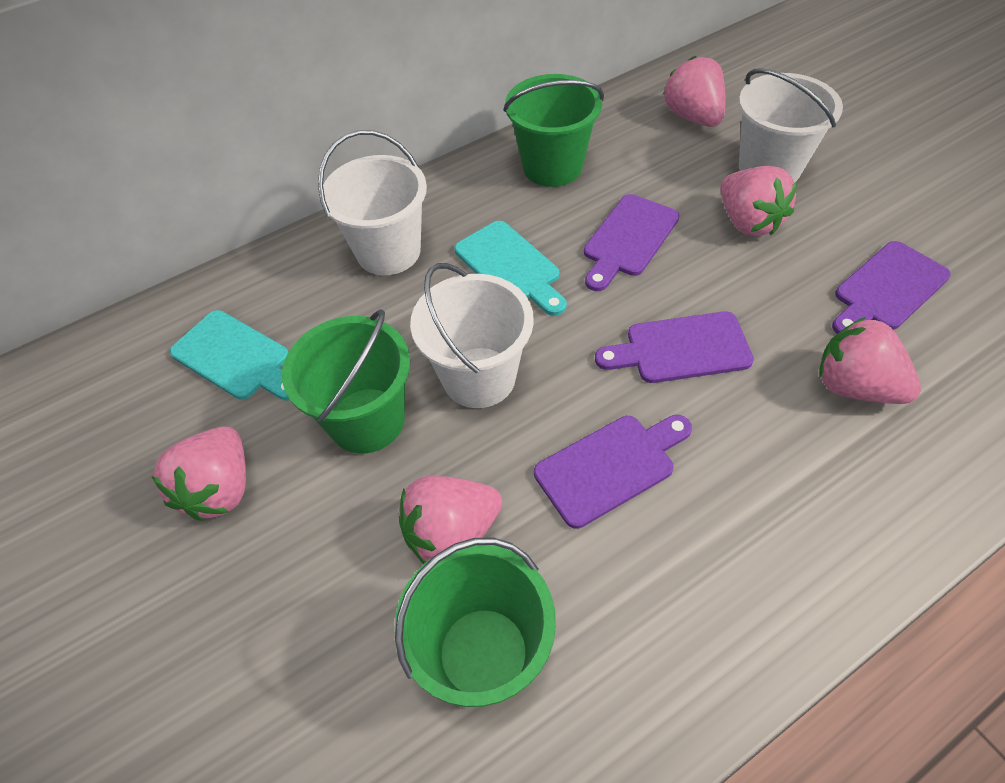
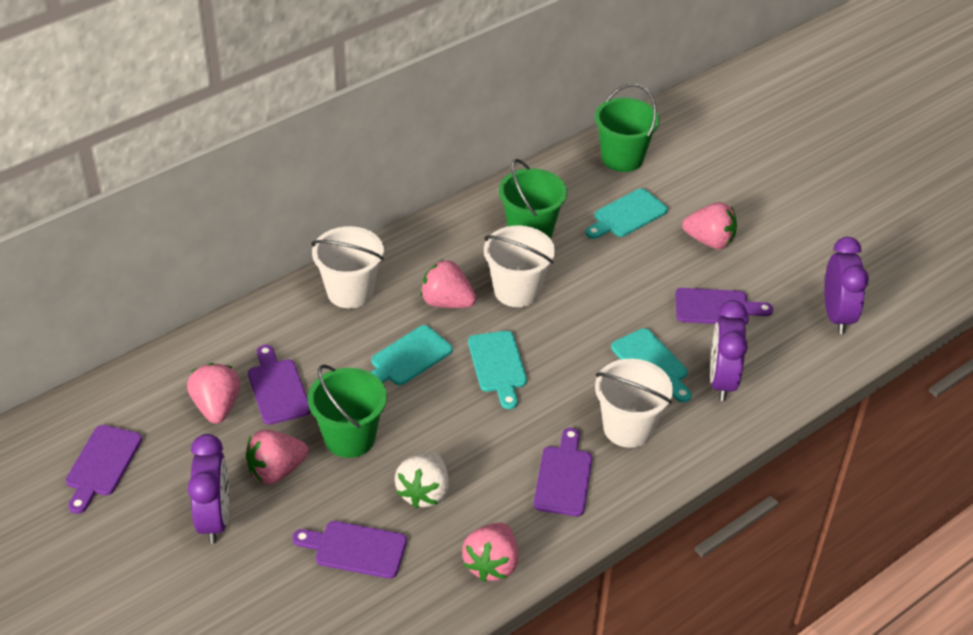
purple clock: 0 -> 3
purple cutting board: 4 -> 5
turquoise cutting board: 2 -> 4
white strawberry: 0 -> 1

